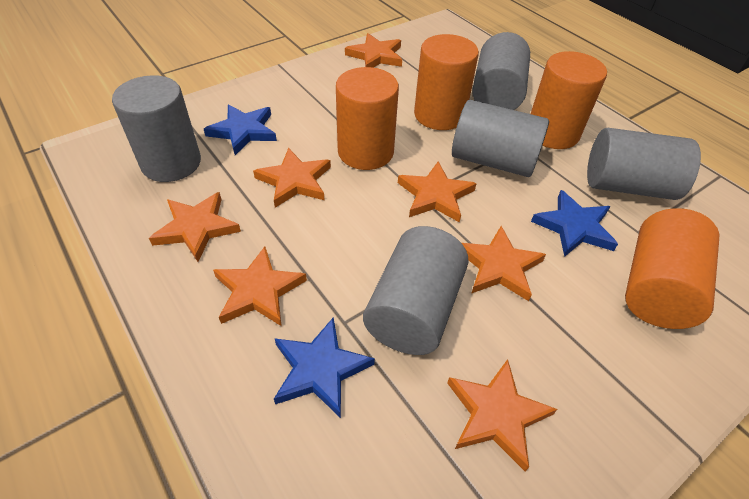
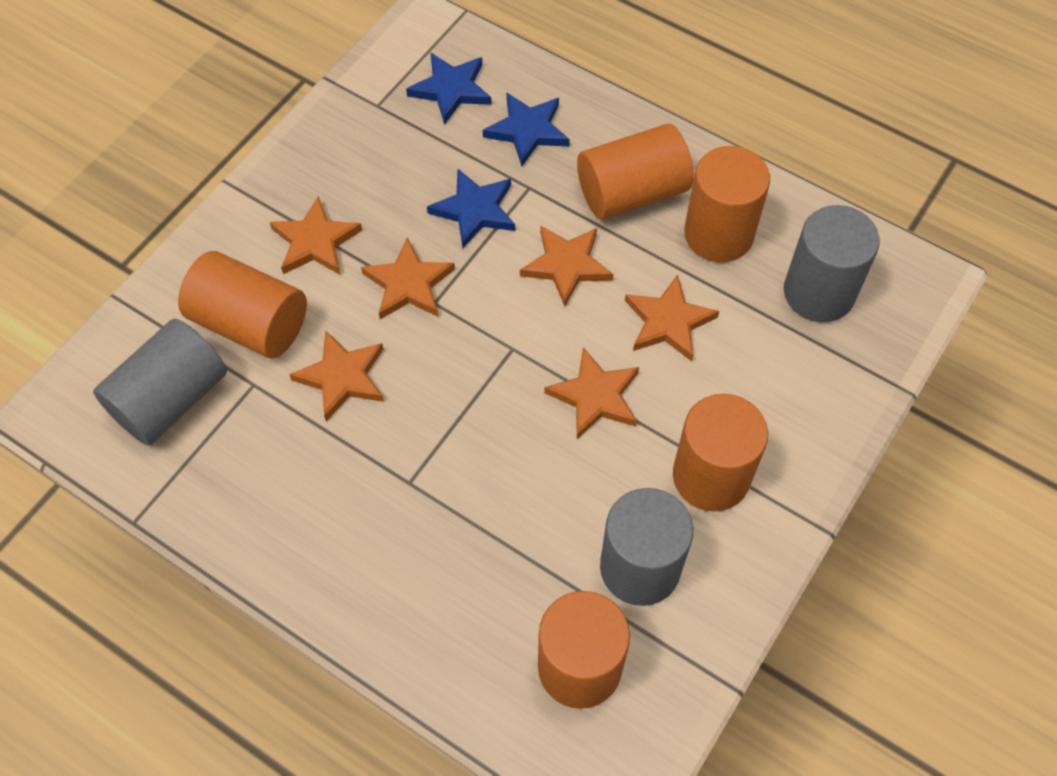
grey cylinder: 5 -> 3
orange cylinder: 4 -> 5
orange star: 7 -> 6

